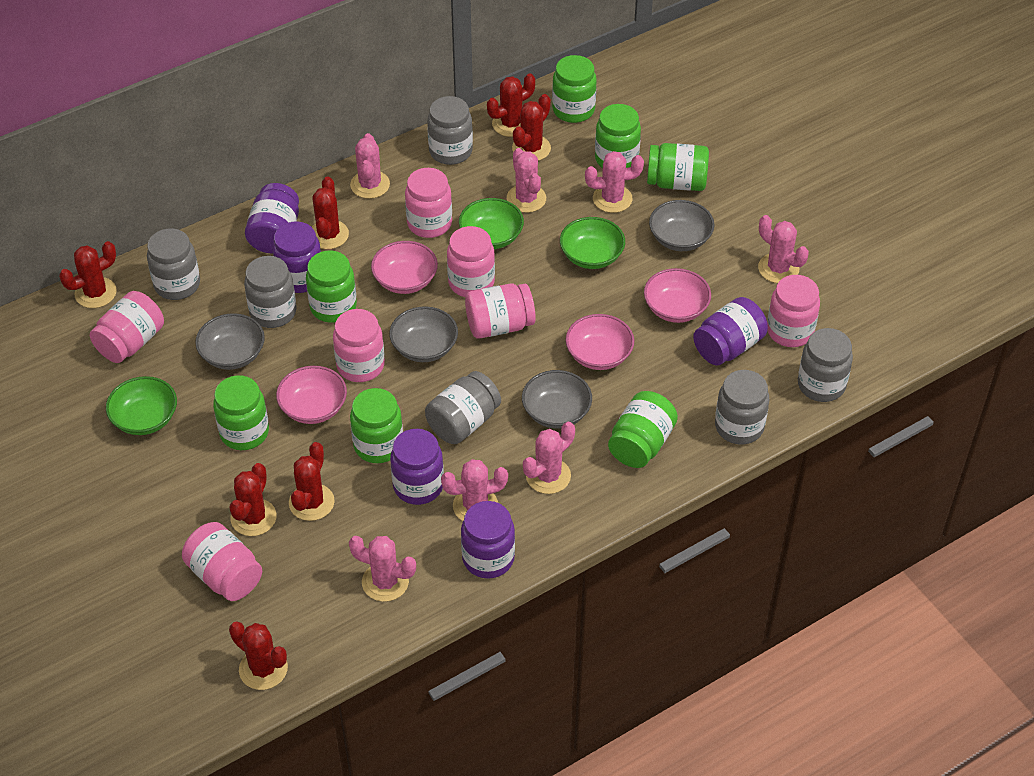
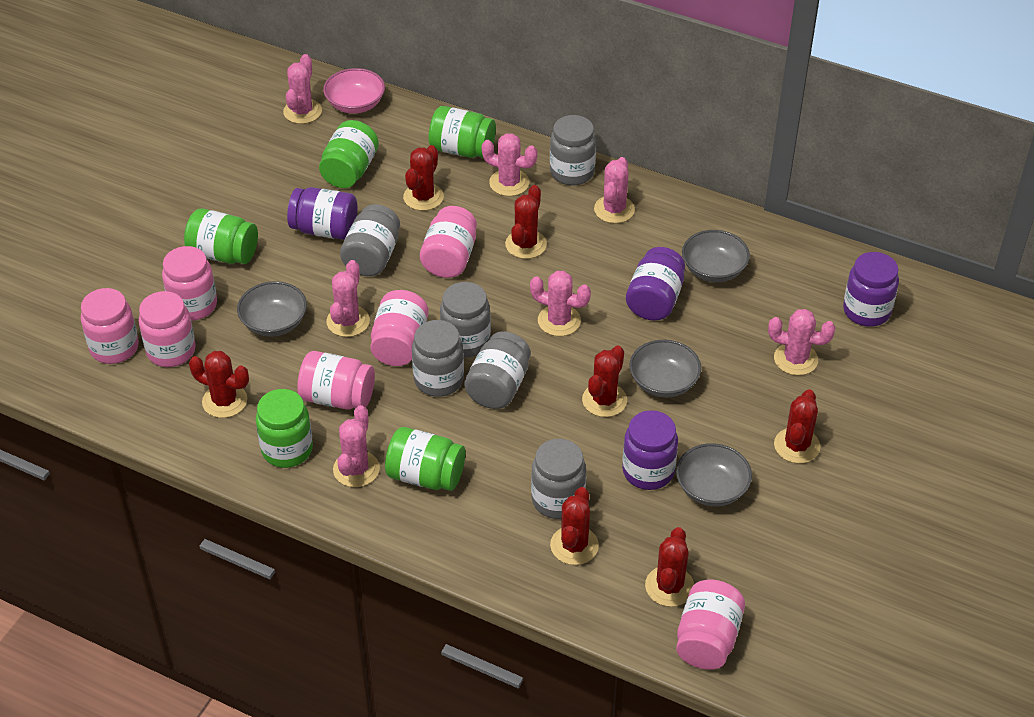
green bowl: 3 -> 0
green jar: 7 -> 5
pink bowl: 4 -> 1
purple jar: 5 -> 4

